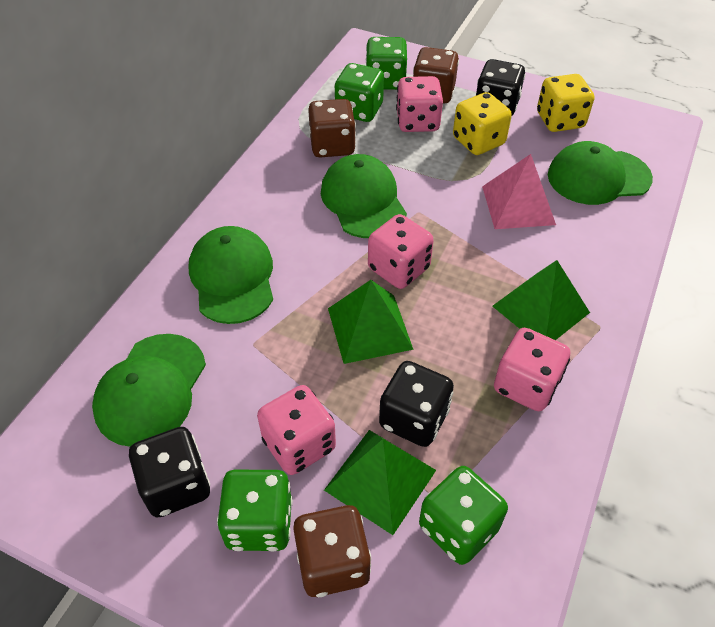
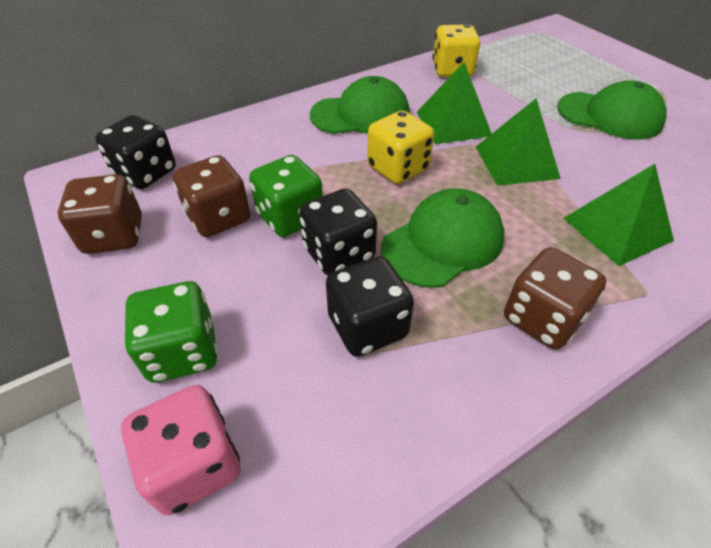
green cap: 4 -> 3
green dice: 4 -> 2
pink dice: 4 -> 1
pink pyramid: 1 -> 0

